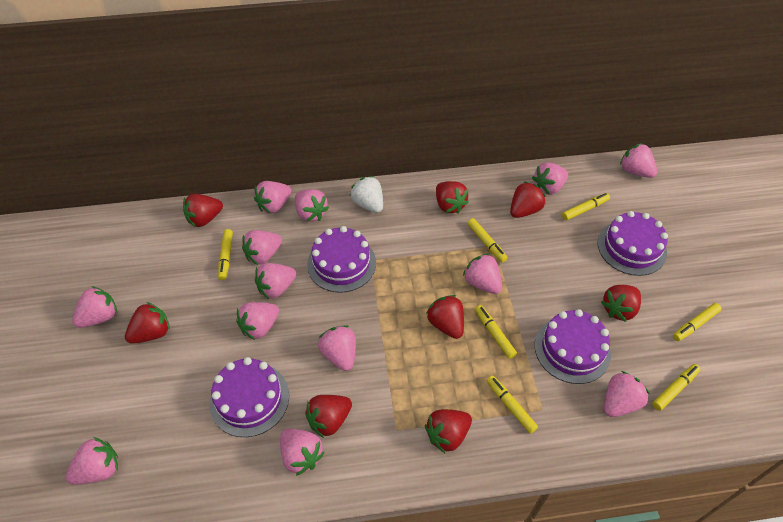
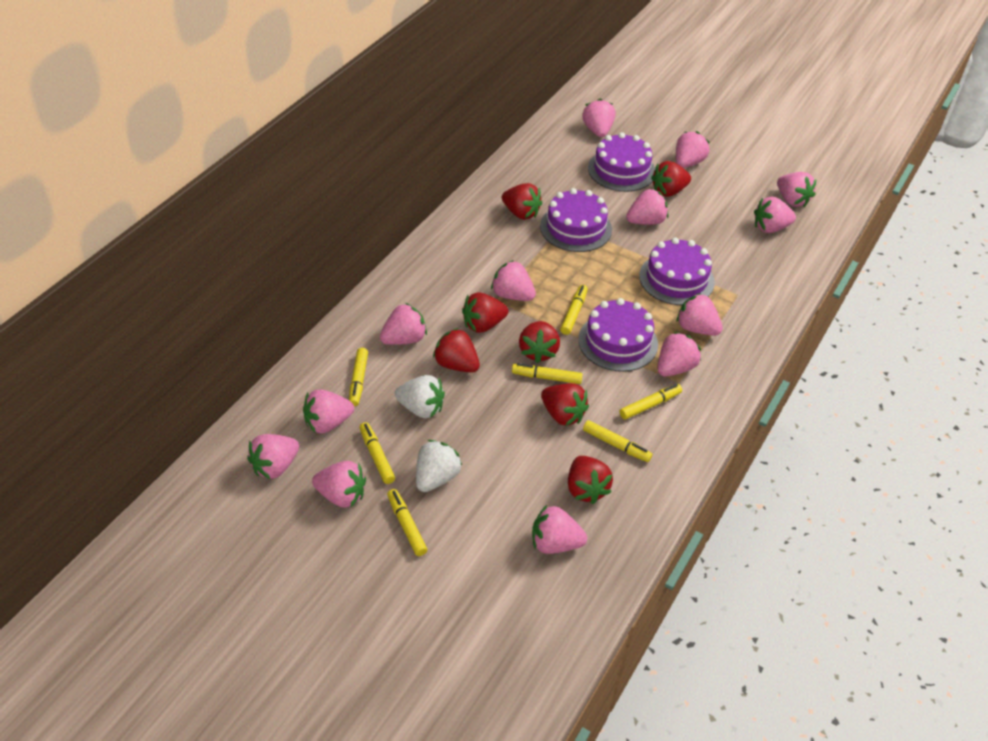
red strawberry: 8 -> 7
white strawberry: 1 -> 2

